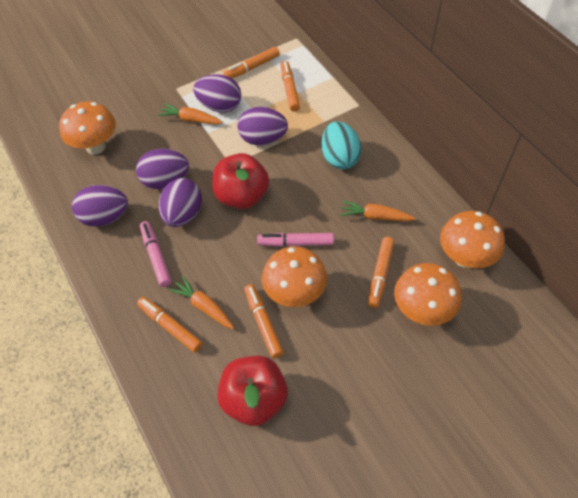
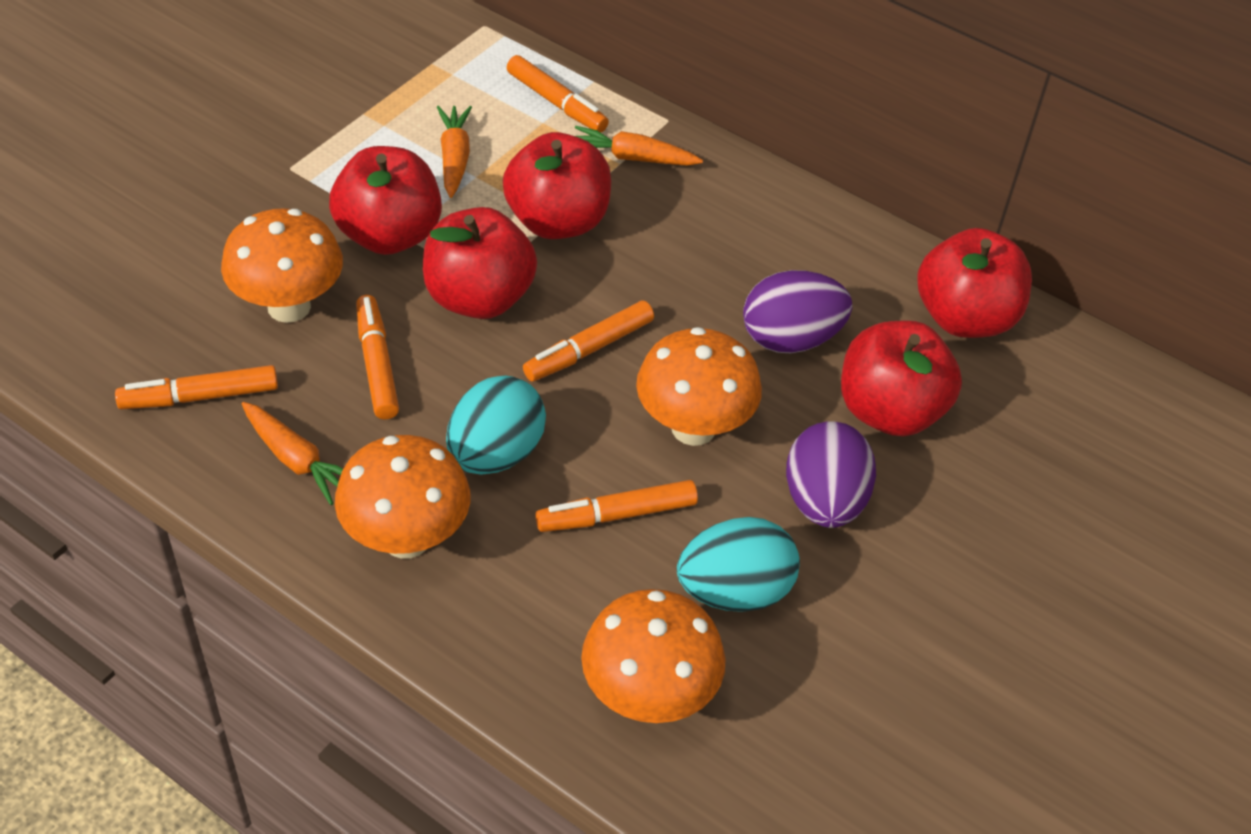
pink marker: 2 -> 0
purple egg: 5 -> 2
red apple: 2 -> 5
turquoise egg: 1 -> 2

